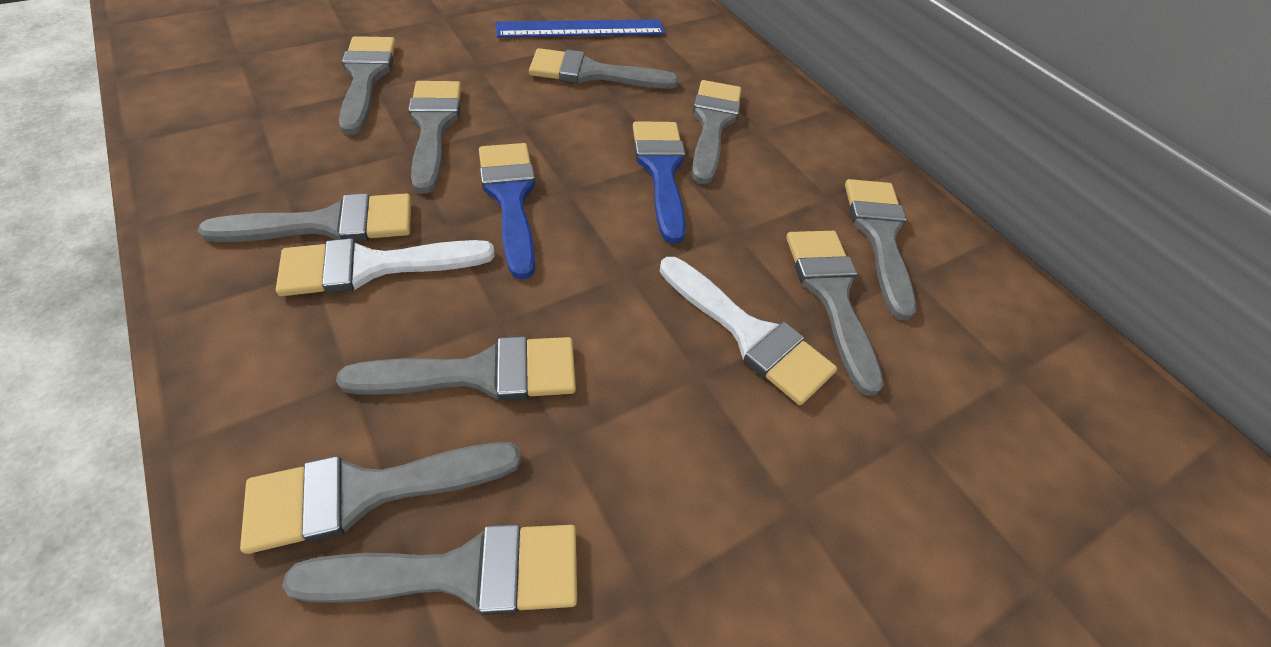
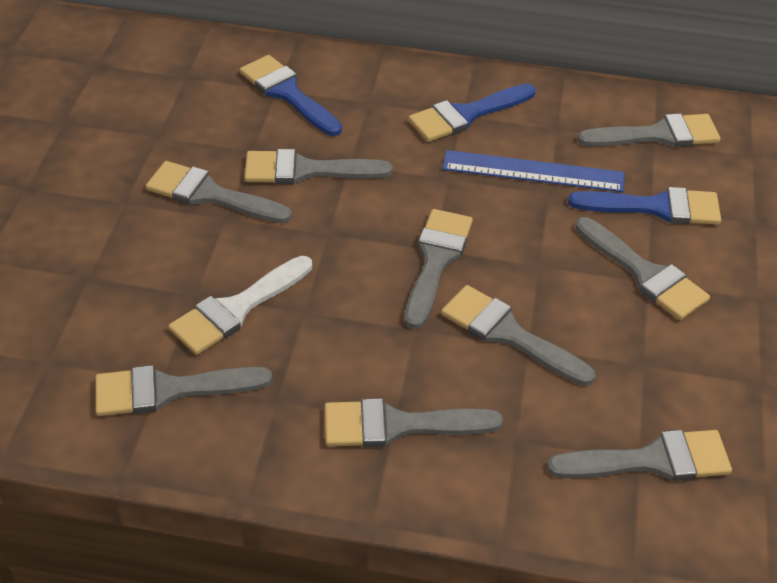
blue brush: 2 -> 3
grey brush: 10 -> 9
white brush: 2 -> 1

